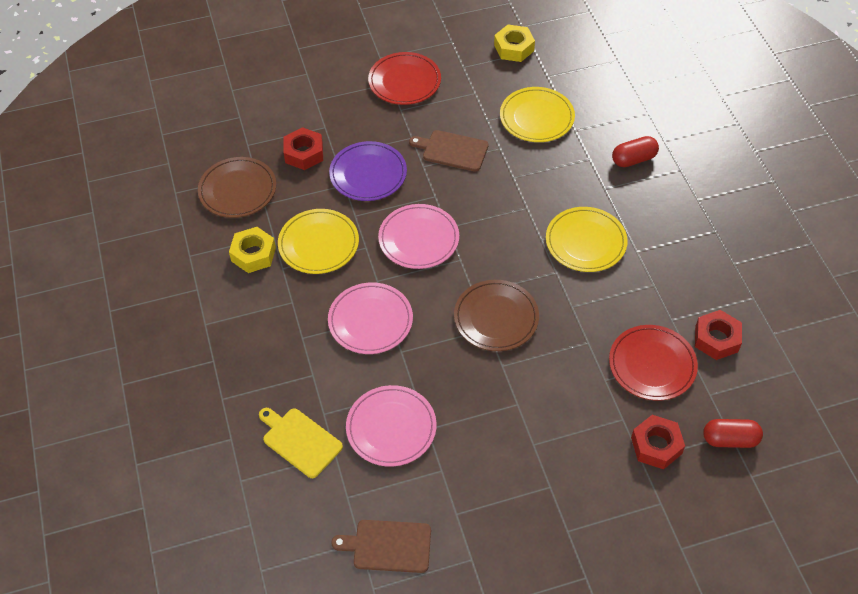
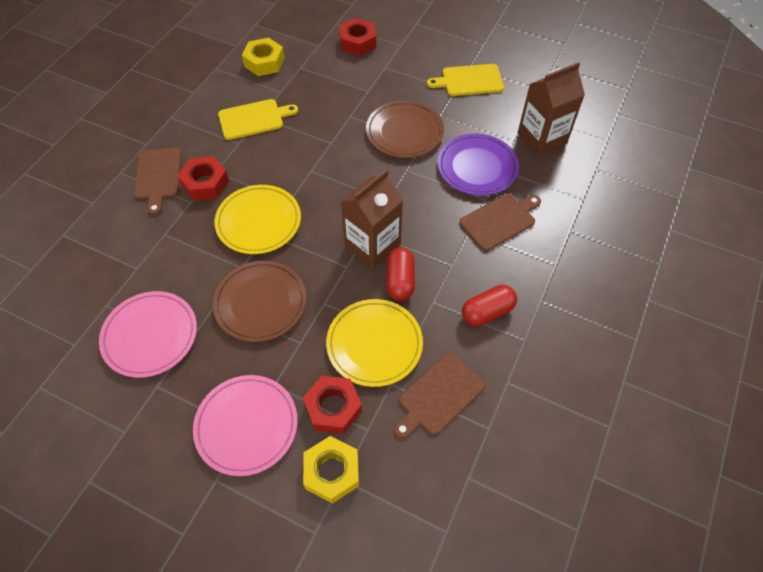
brown carton: 0 -> 2
brown cutting board: 2 -> 3
pink plate: 3 -> 2
red plate: 2 -> 0
yellow cutting board: 1 -> 2
yellow plate: 3 -> 2

